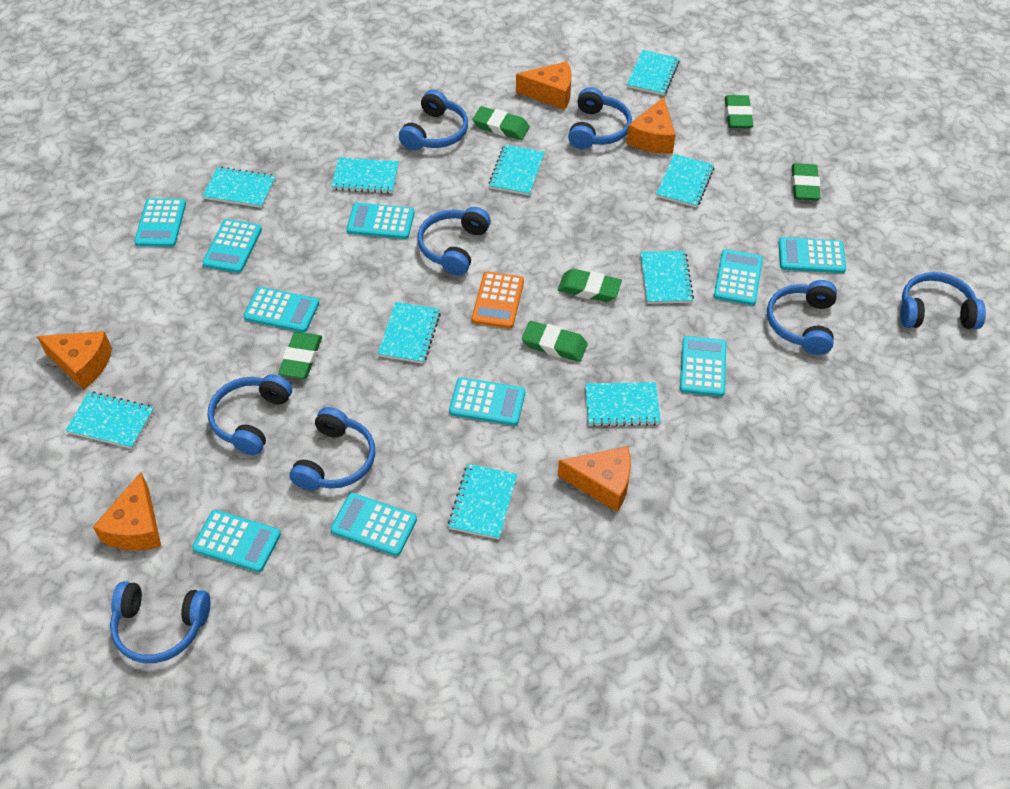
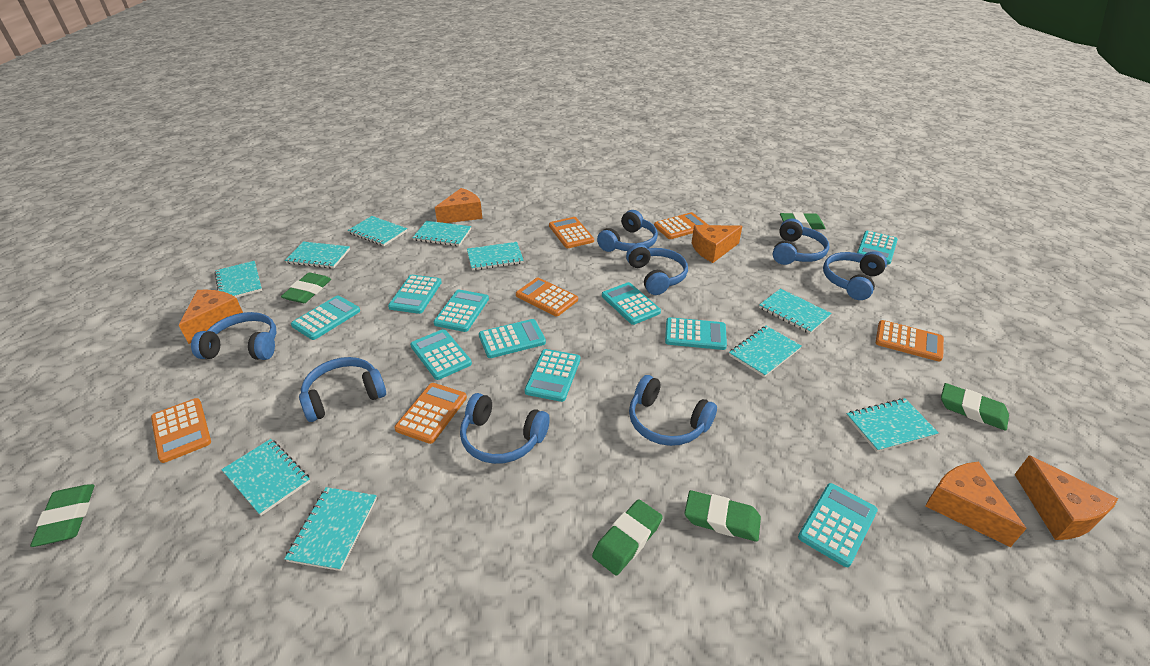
orange calculator: 1 -> 6

